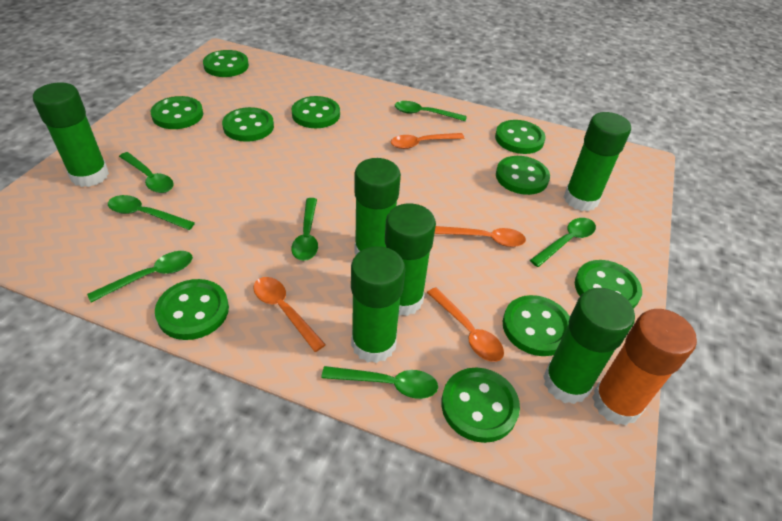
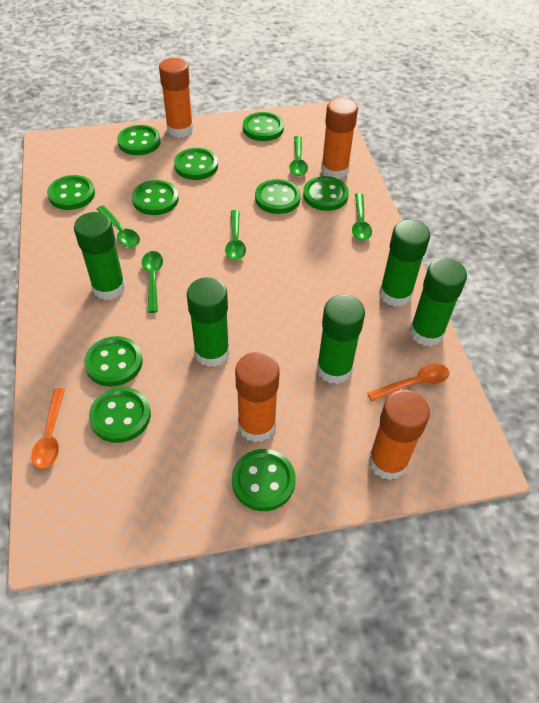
green glue stick: 6 -> 5
green spoon: 7 -> 5
orange glue stick: 1 -> 4
orange spoon: 4 -> 2

